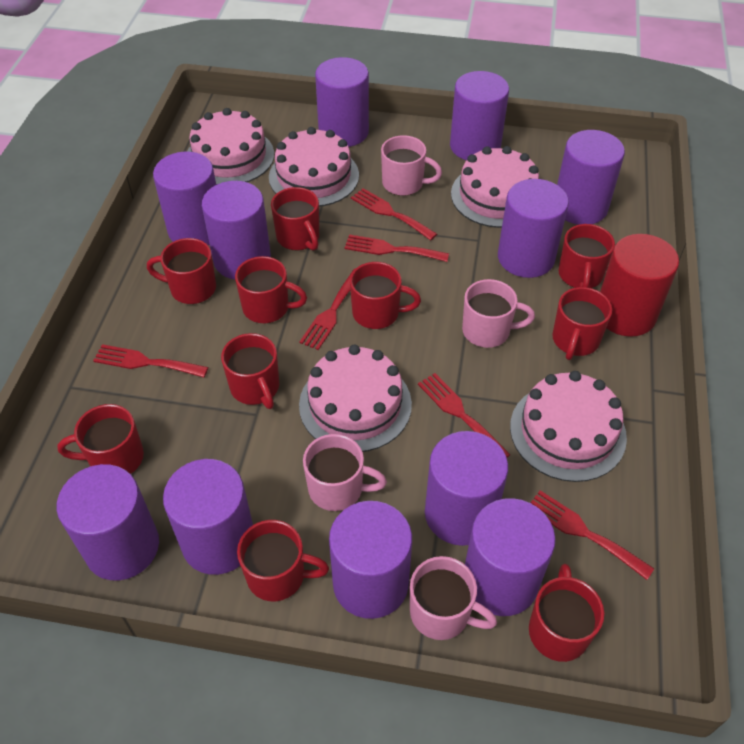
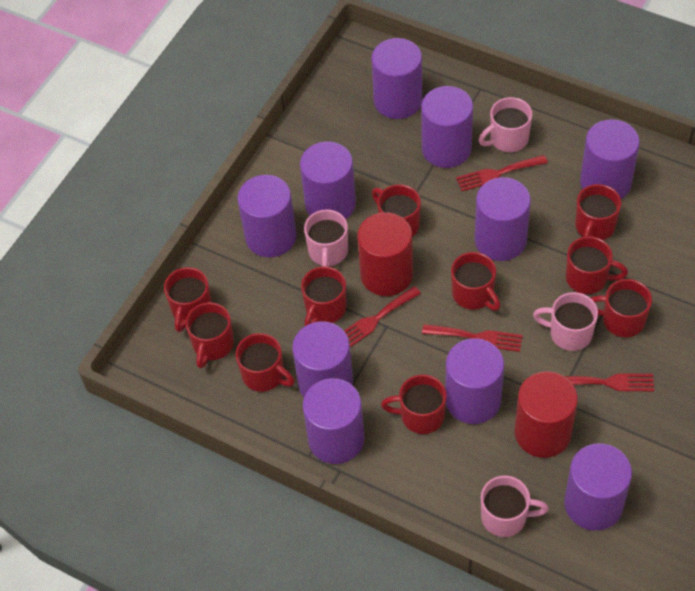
pink cake: 5 -> 0
purple cylinder: 11 -> 10
red cylinder: 1 -> 2
red fork: 6 -> 4

